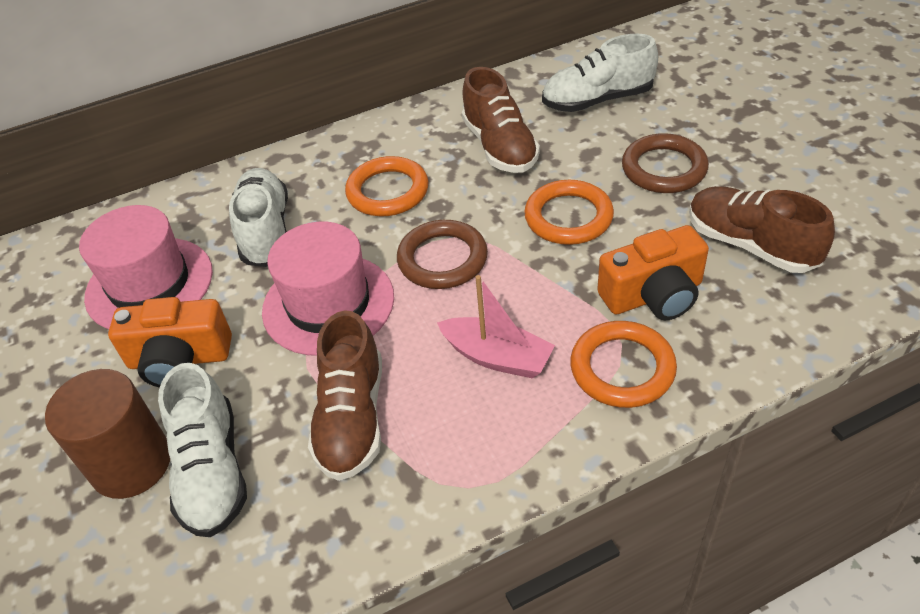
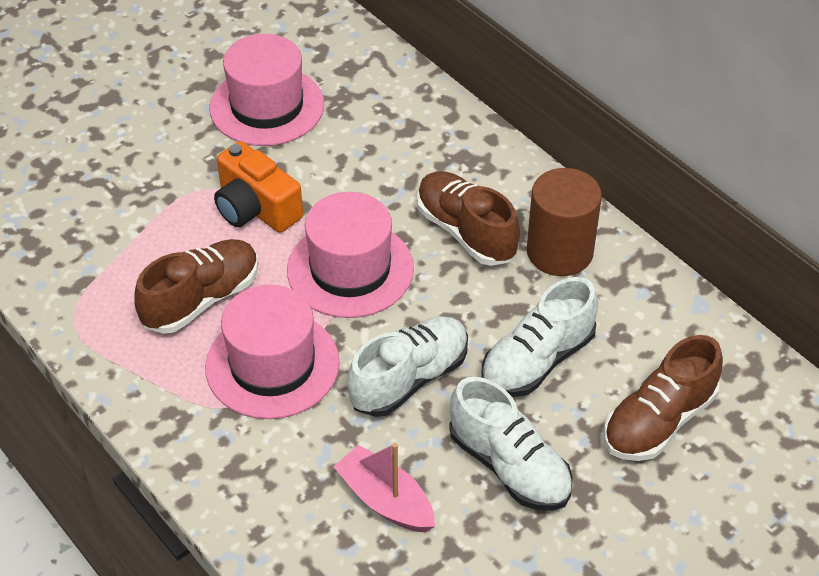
brown ring: 2 -> 0
orange camera: 2 -> 1
orange ring: 3 -> 0
pink hat: 2 -> 3

